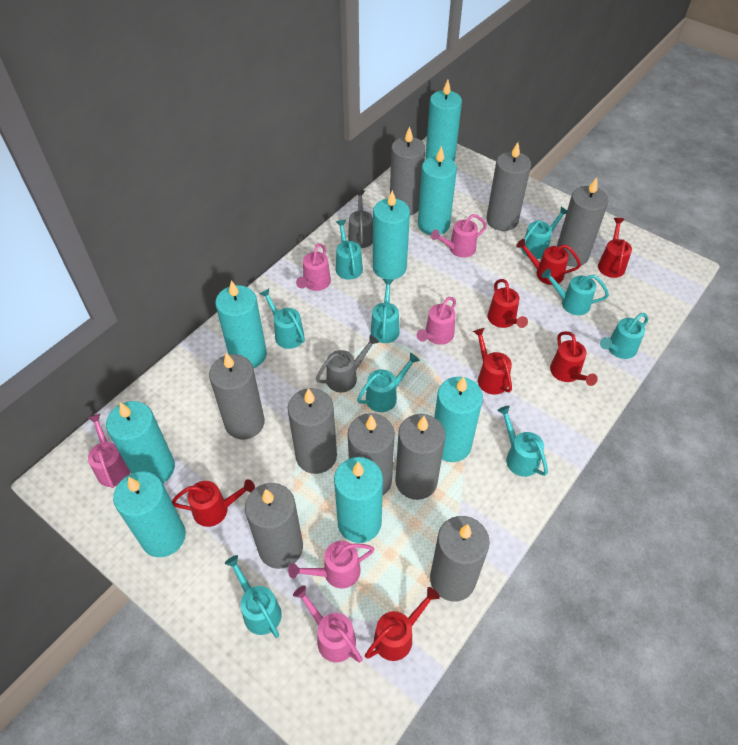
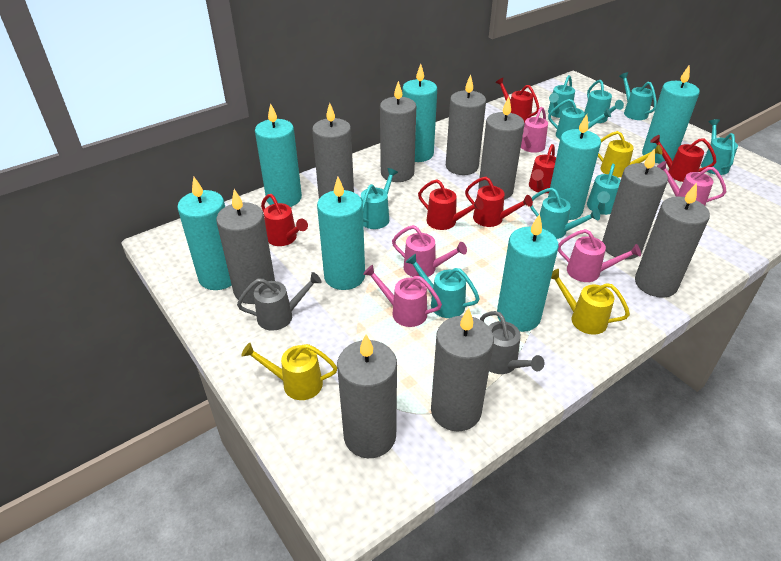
pink watering can: 6 -> 5
red watering can: 7 -> 6
turquoise candle: 8 -> 7
yellow watering can: 0 -> 3

